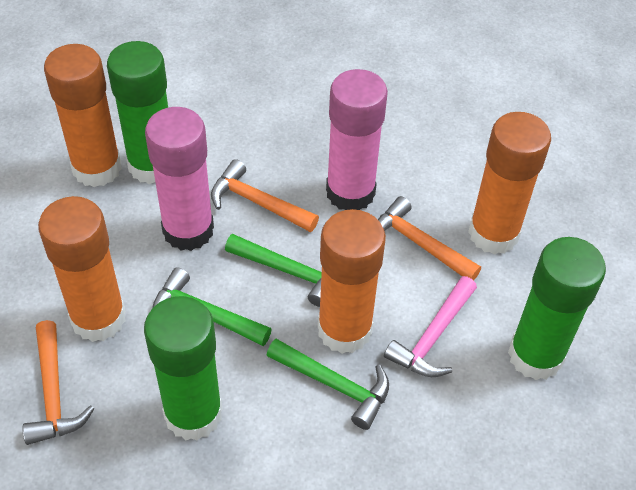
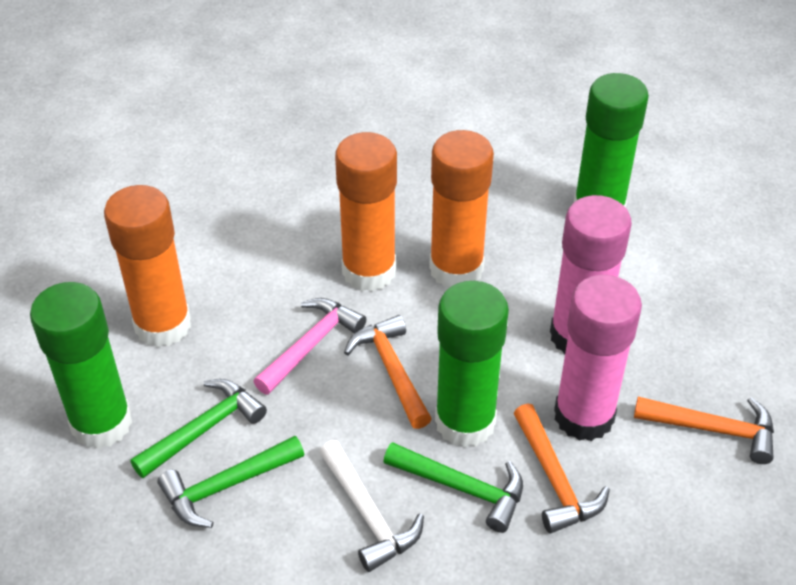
orange glue stick: 4 -> 3
white hammer: 0 -> 1

